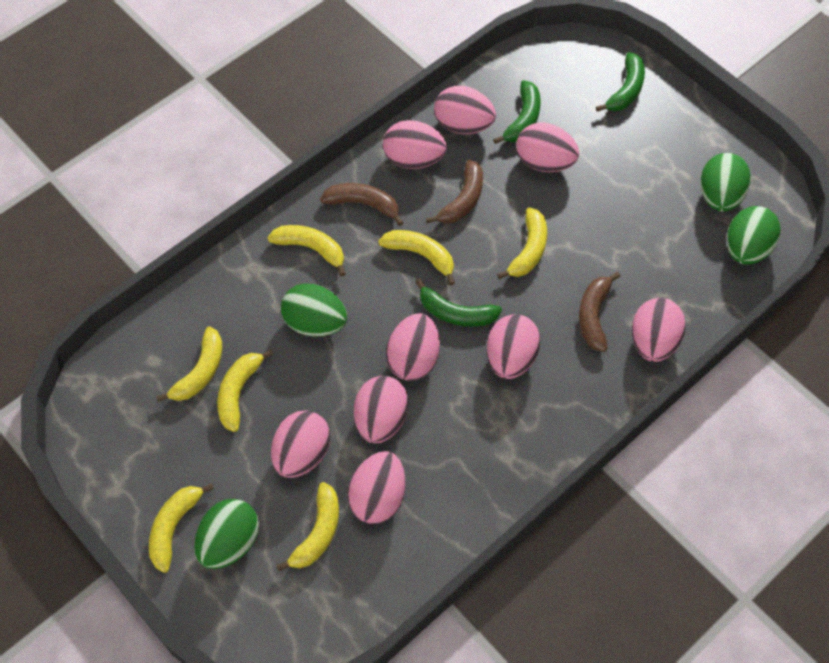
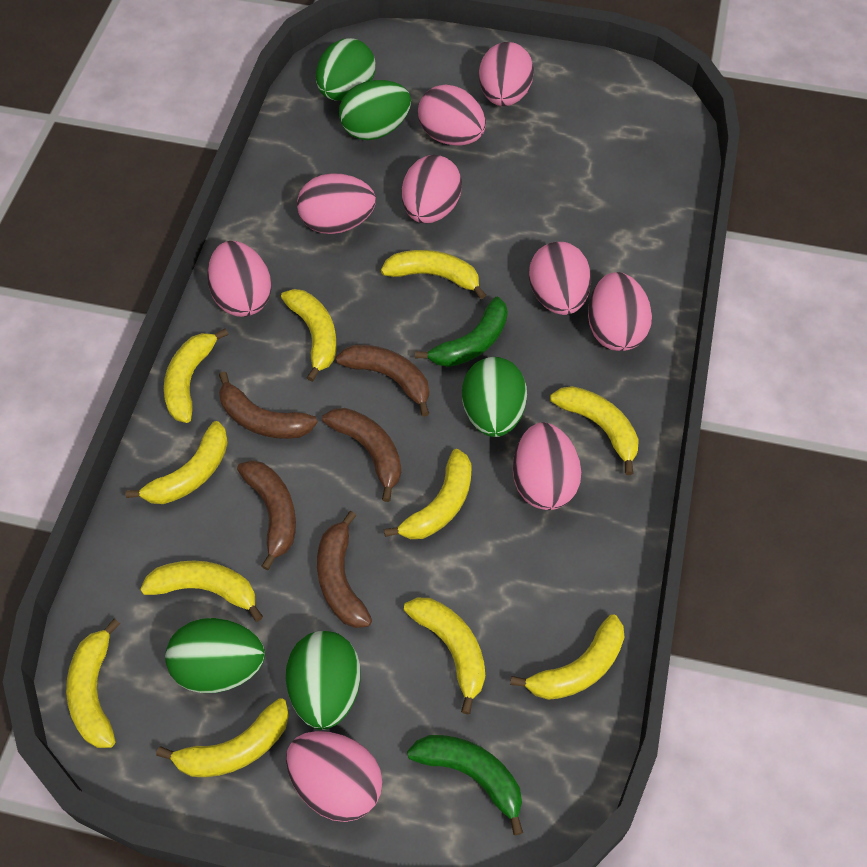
brown banana: 3 -> 5
green banana: 3 -> 2
green egg: 4 -> 5
yellow banana: 7 -> 11

